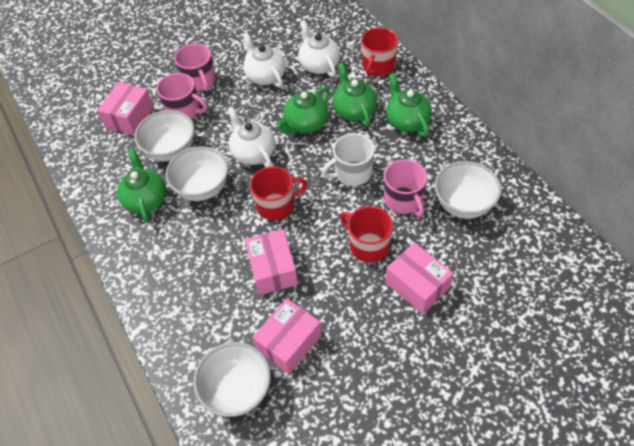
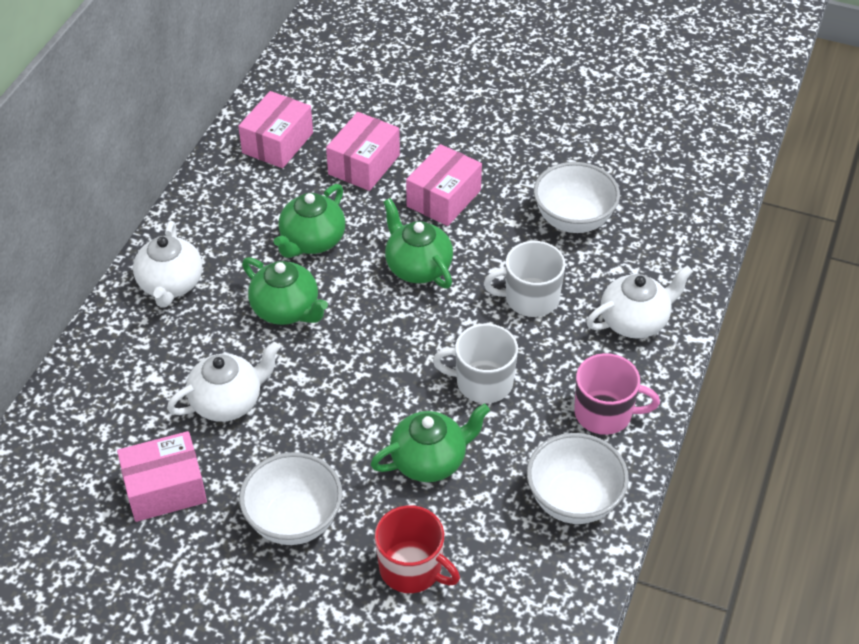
pink mug: 3 -> 1
red mug: 3 -> 1
white bowl: 4 -> 3
white mug: 1 -> 2

